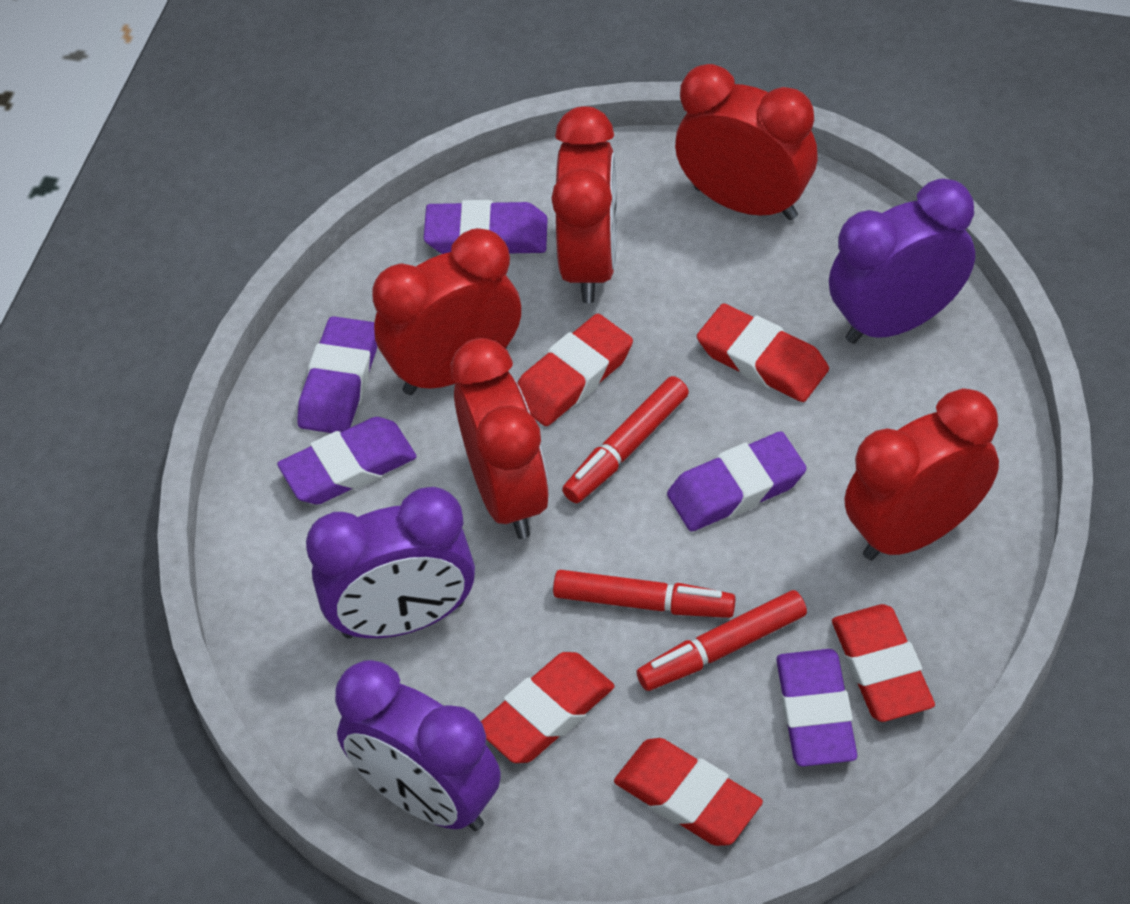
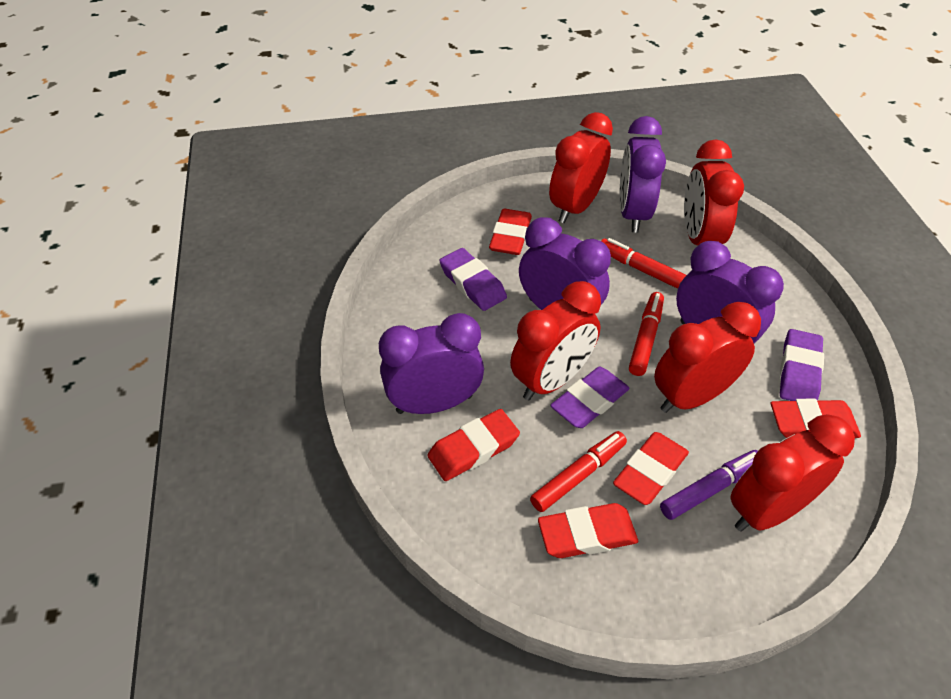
purple clock: 3 -> 4
purple eraser: 5 -> 3
purple marker: 0 -> 1

